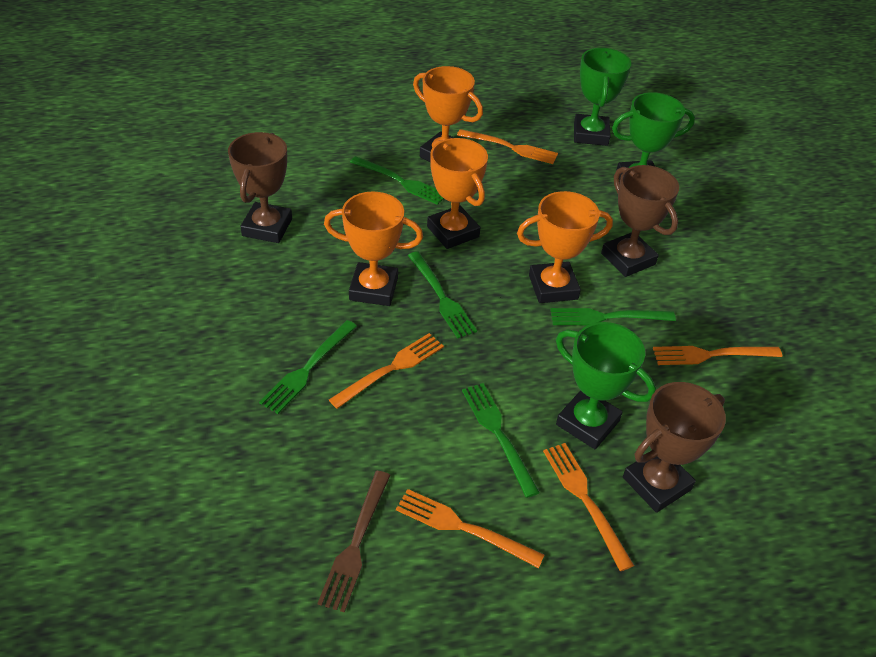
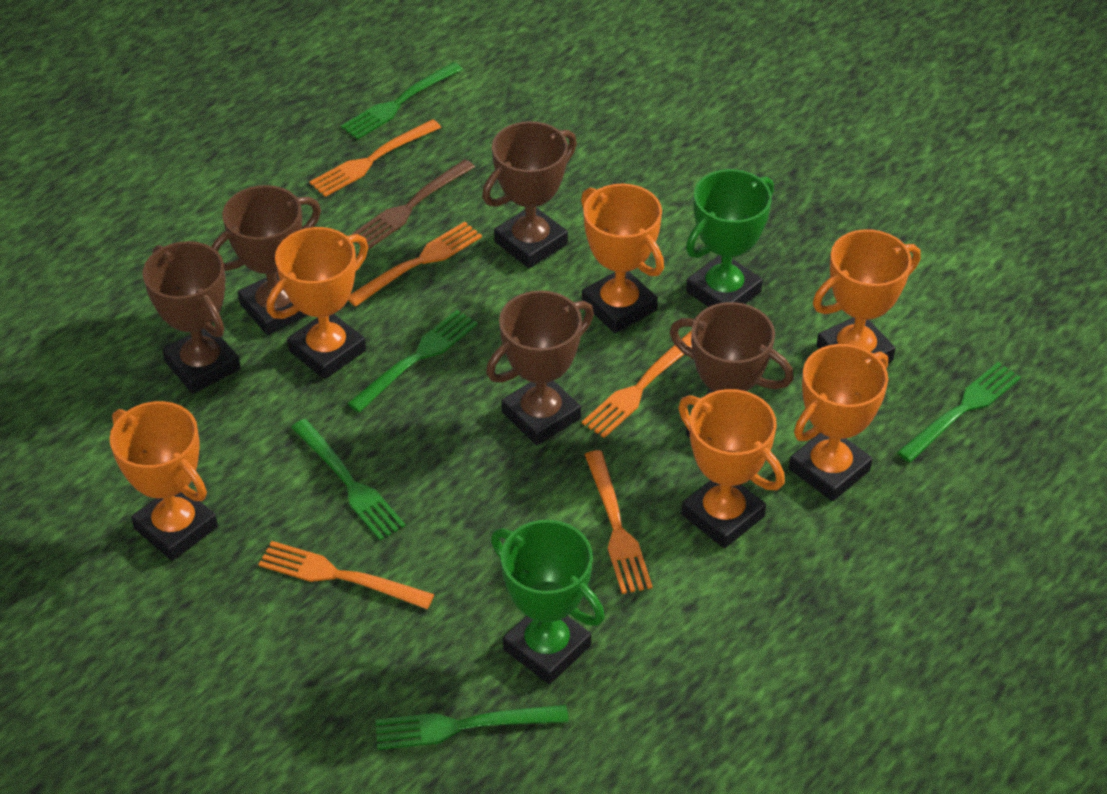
brown trophy: 3 -> 5
green trophy: 3 -> 2
orange trophy: 4 -> 6

